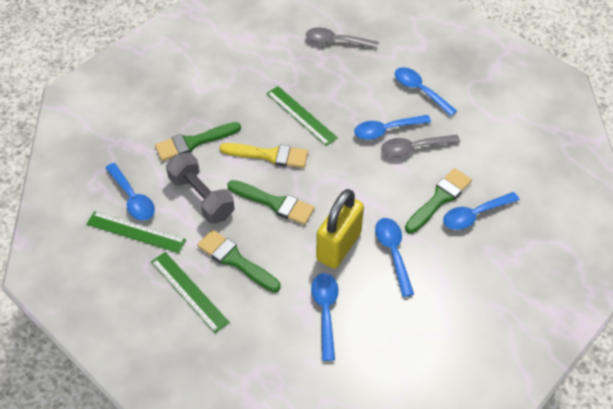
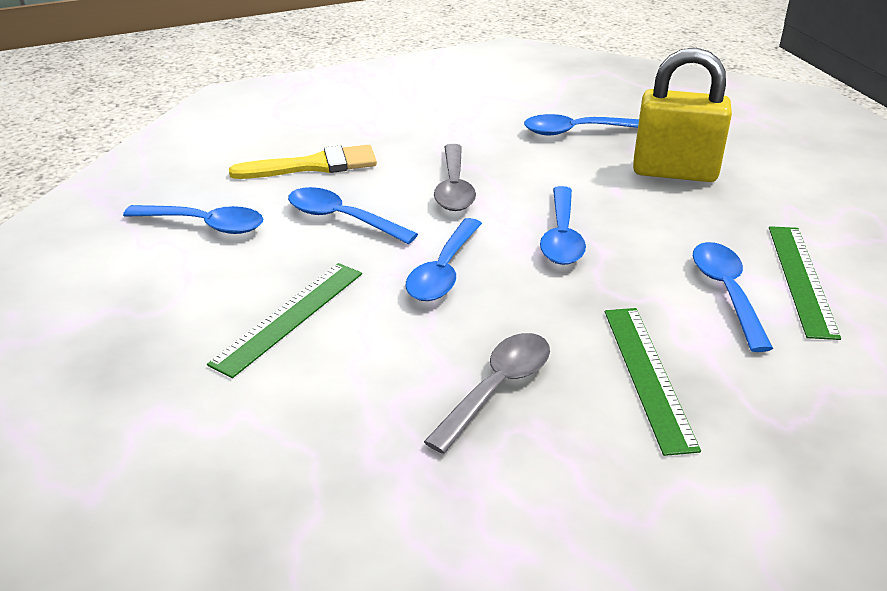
green brush: 4 -> 0
grey dumbbell: 1 -> 0

